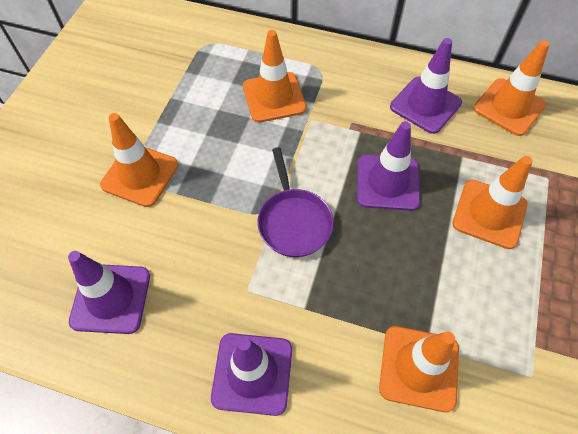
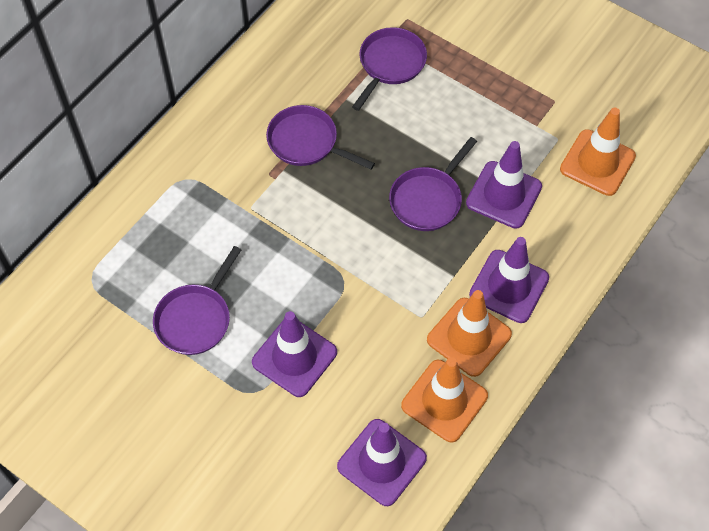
orange traffic cone: 5 -> 3
purple pan: 1 -> 4

